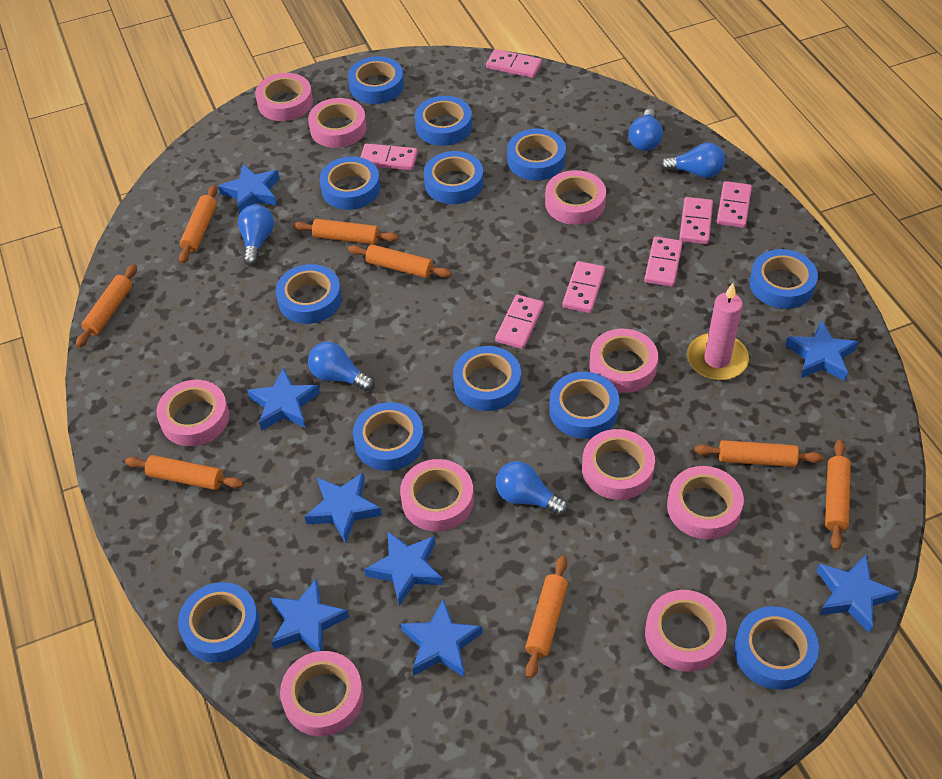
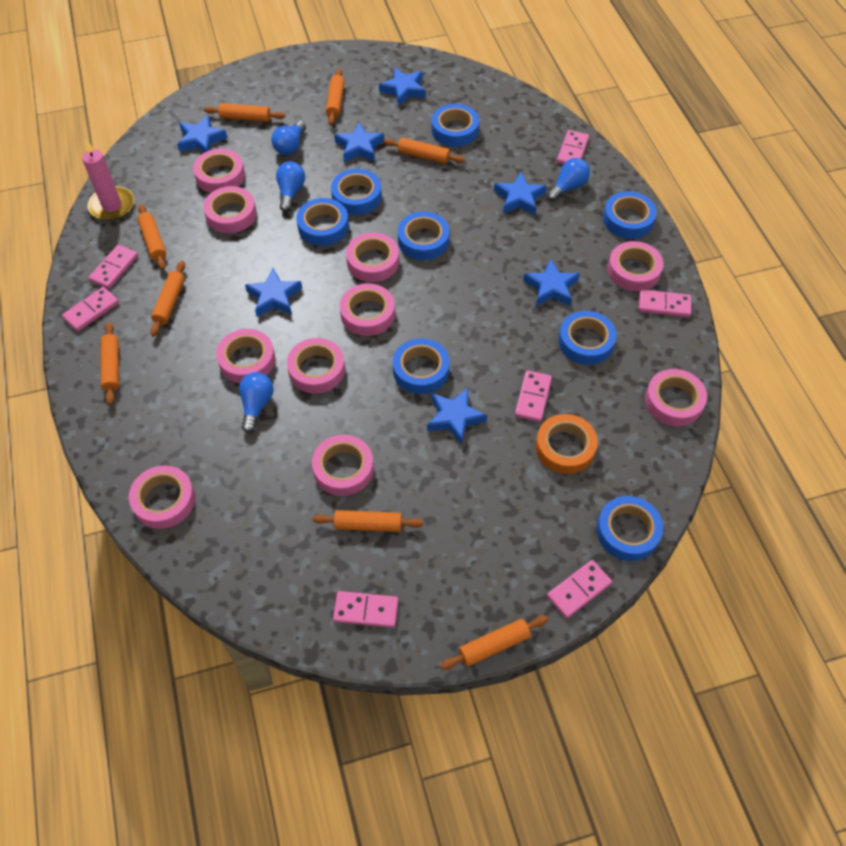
blue light bulb: 5 -> 4
blue star: 8 -> 7
blue tape: 12 -> 8
orange tape: 0 -> 1

